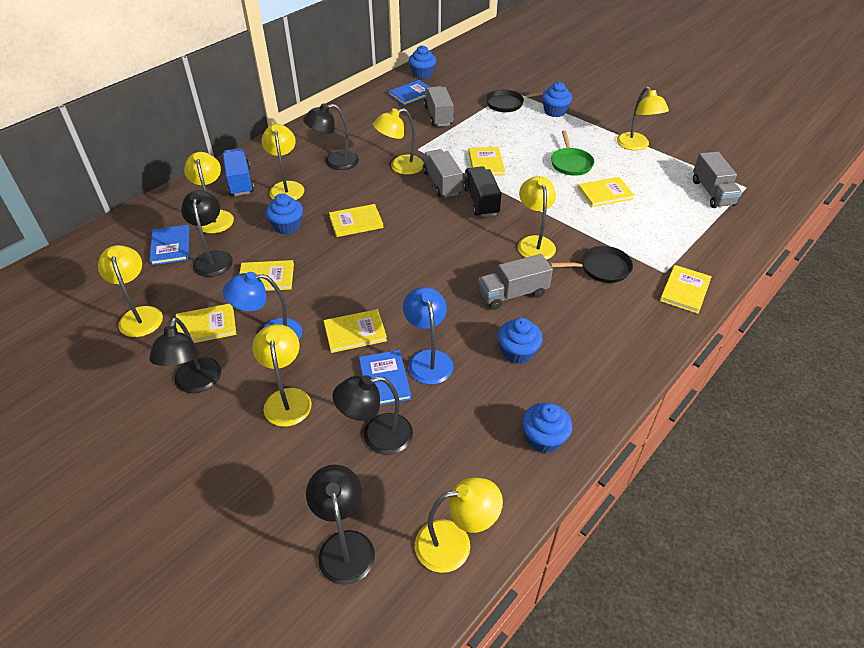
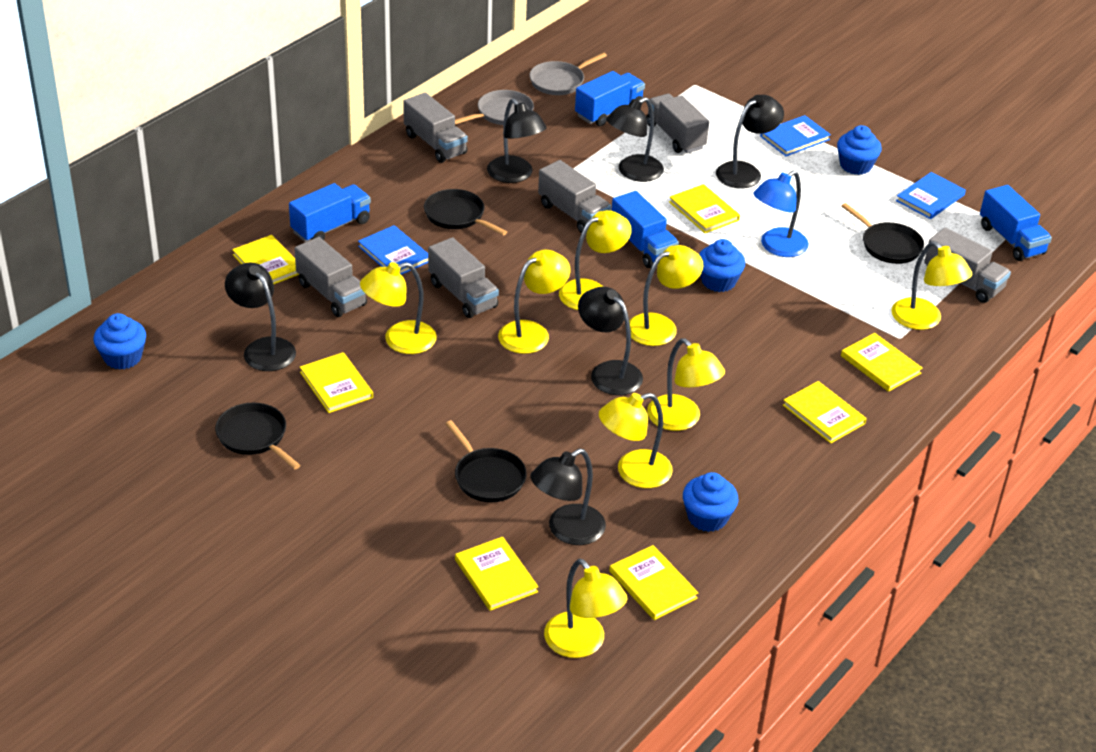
black lamp: 5 -> 6
black pan: 2 -> 4
black truck: 1 -> 0
blue cupcake: 5 -> 4
blue lamp: 2 -> 1
blue truck: 1 -> 4
green pan: 1 -> 0
grey pan: 0 -> 2
grey truck: 4 -> 6

